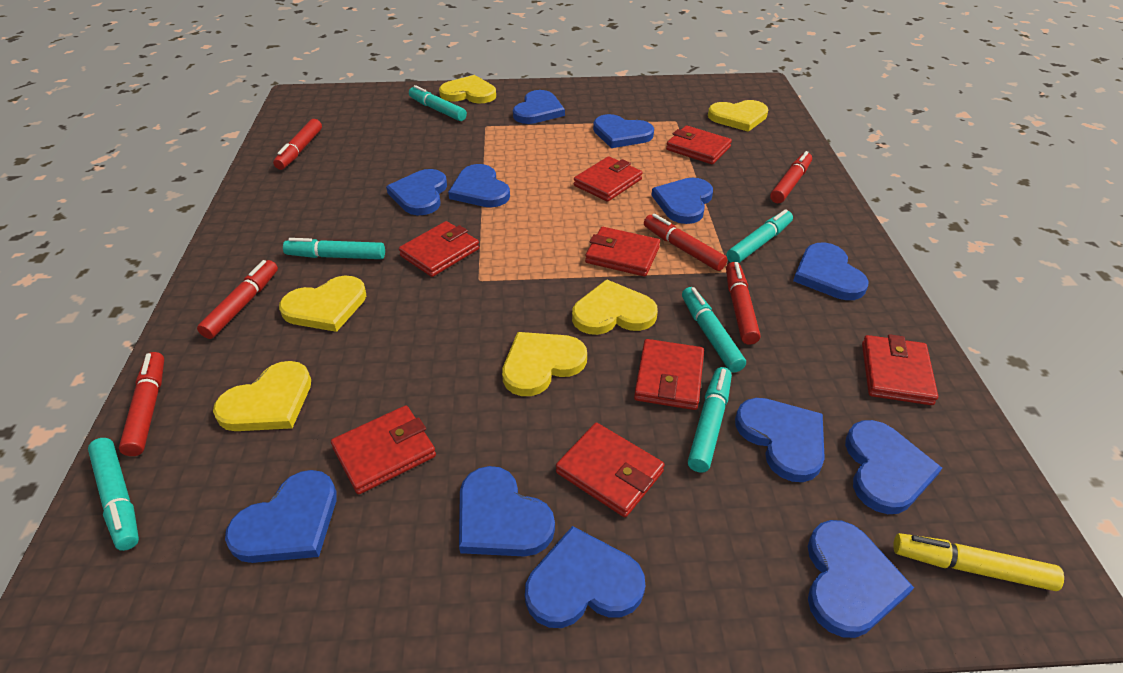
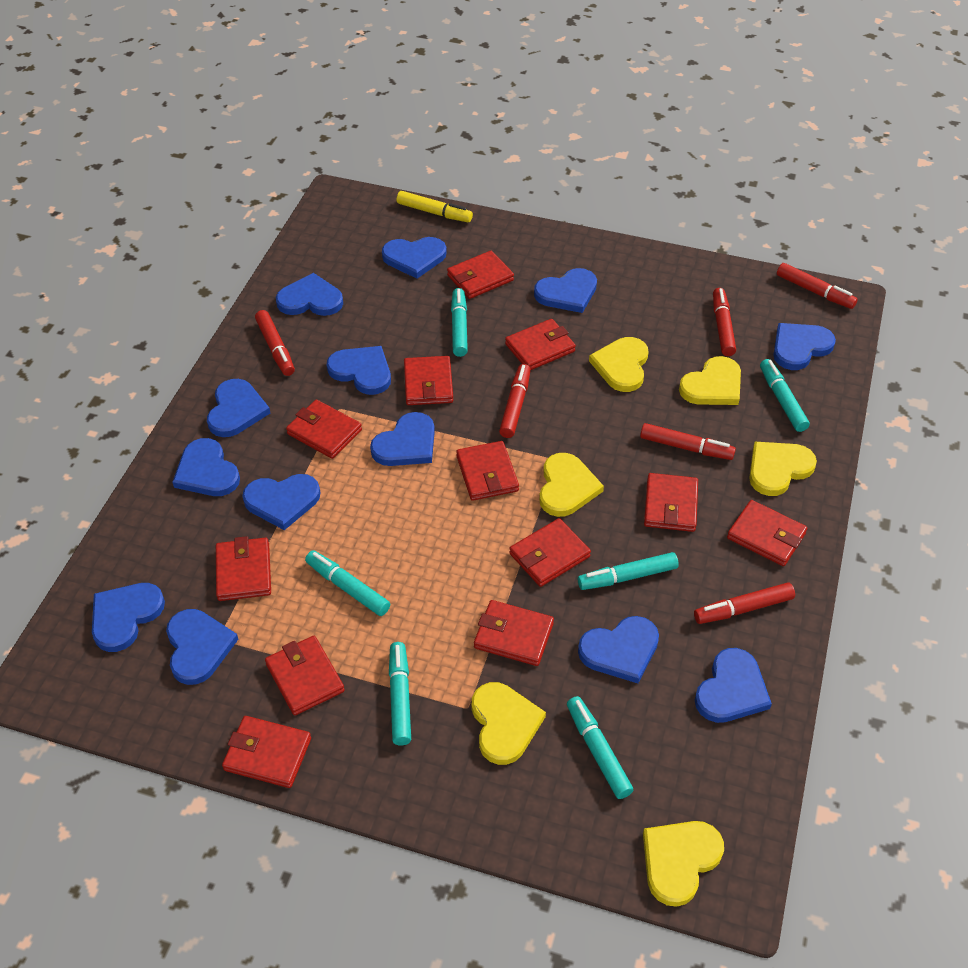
blue heart: 12 -> 13
red wallet: 8 -> 12

